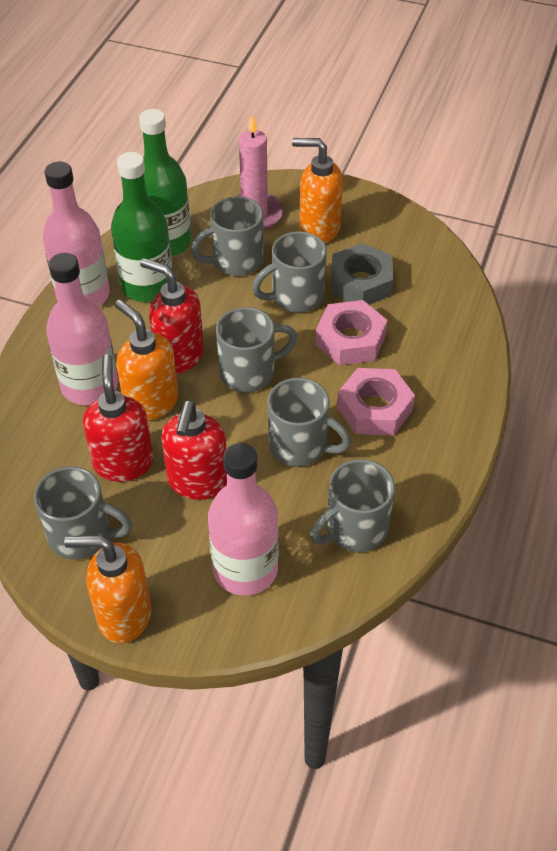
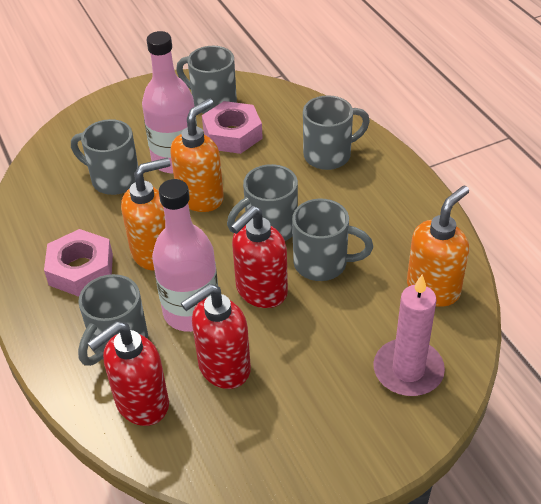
green bottle: 2 -> 0
grey nut: 1 -> 0
pink bottle: 3 -> 2

